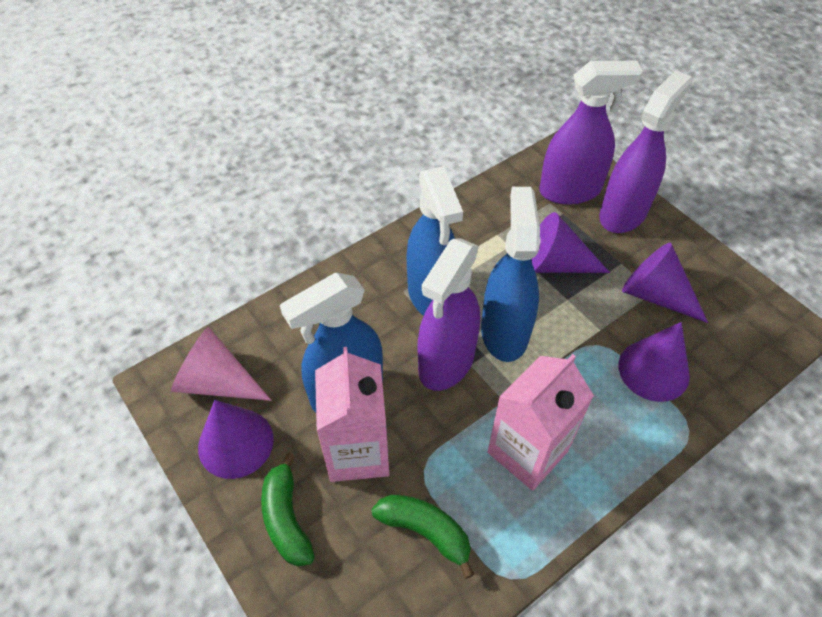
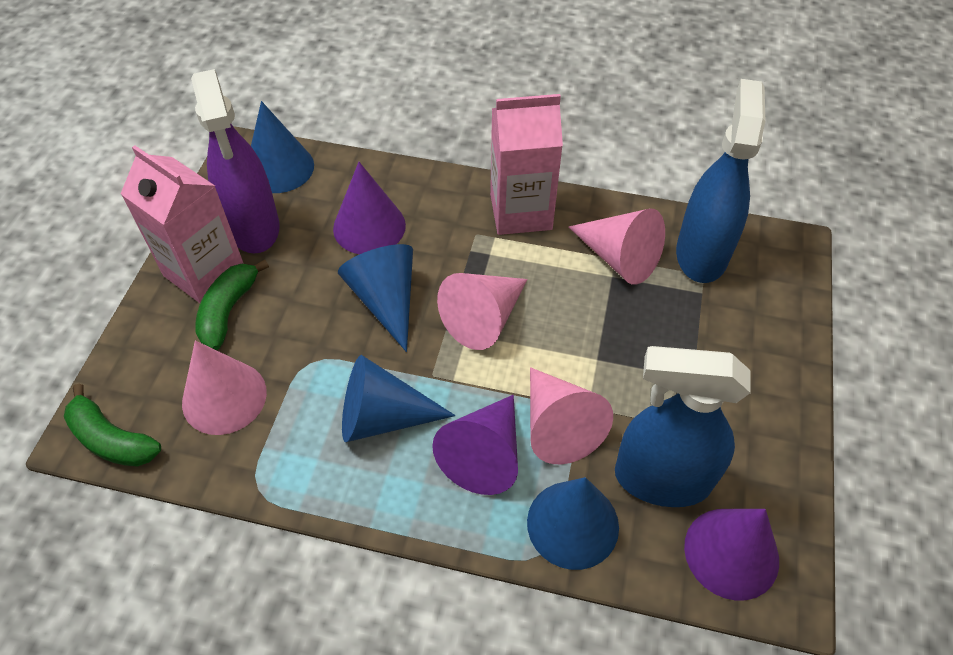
blue cone: 0 -> 4
blue spray bottle: 3 -> 2
pink cone: 1 -> 4
purple cone: 4 -> 3
purple spray bottle: 3 -> 1

